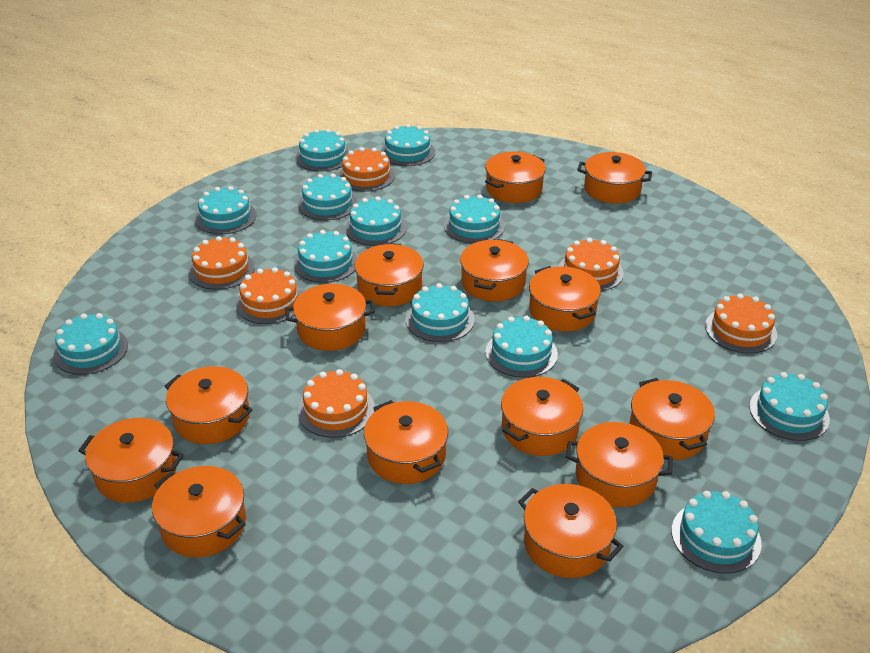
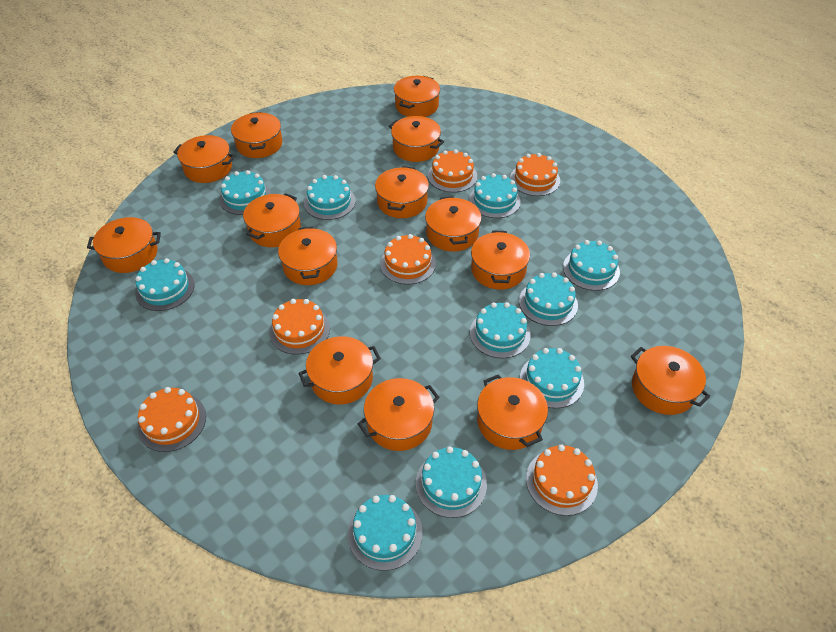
turquoise cake: 12 -> 10

